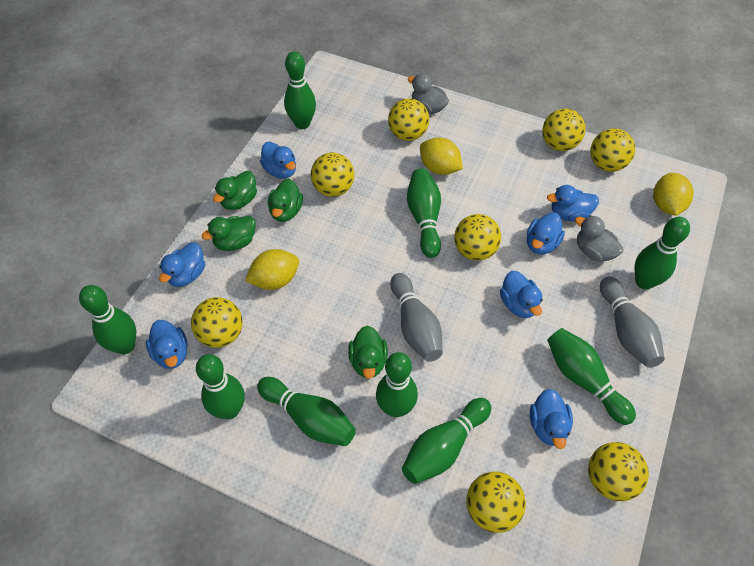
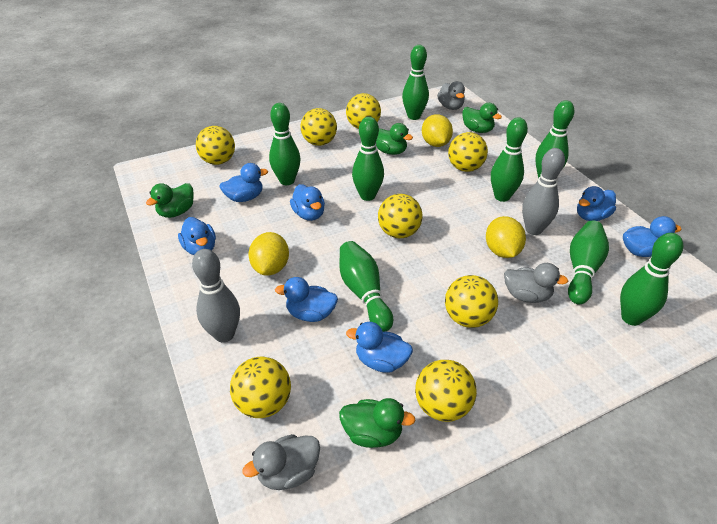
green bowling pin: 9 -> 8
grey duck: 2 -> 3

